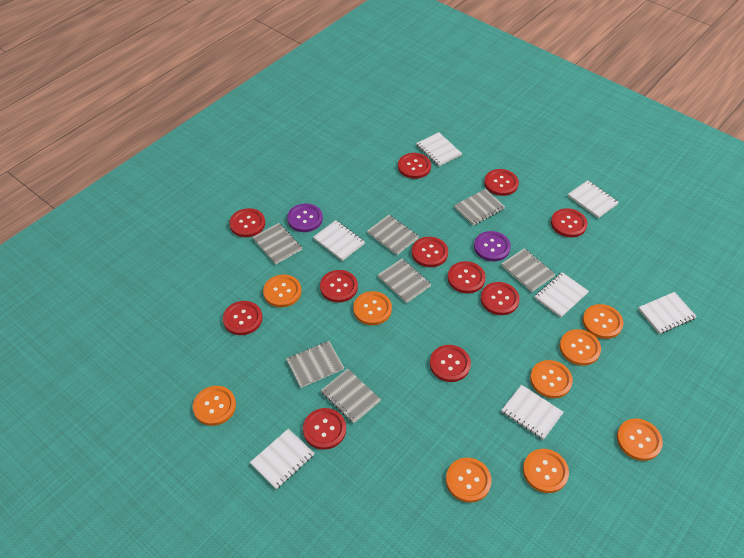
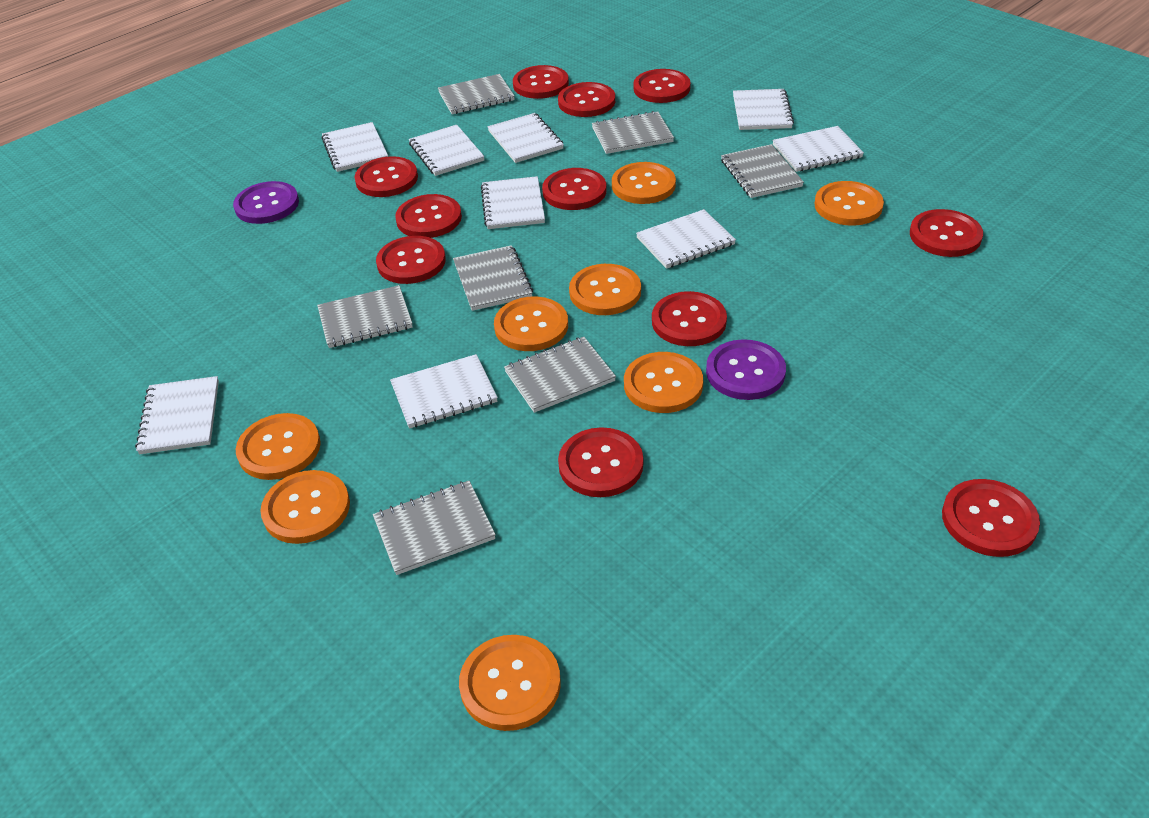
orange button: 9 -> 8
white notebook: 7 -> 9

